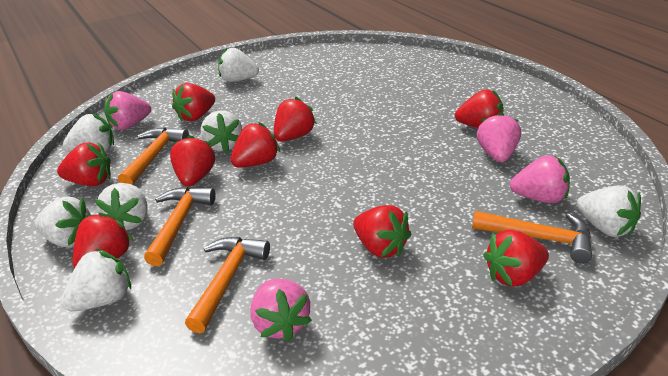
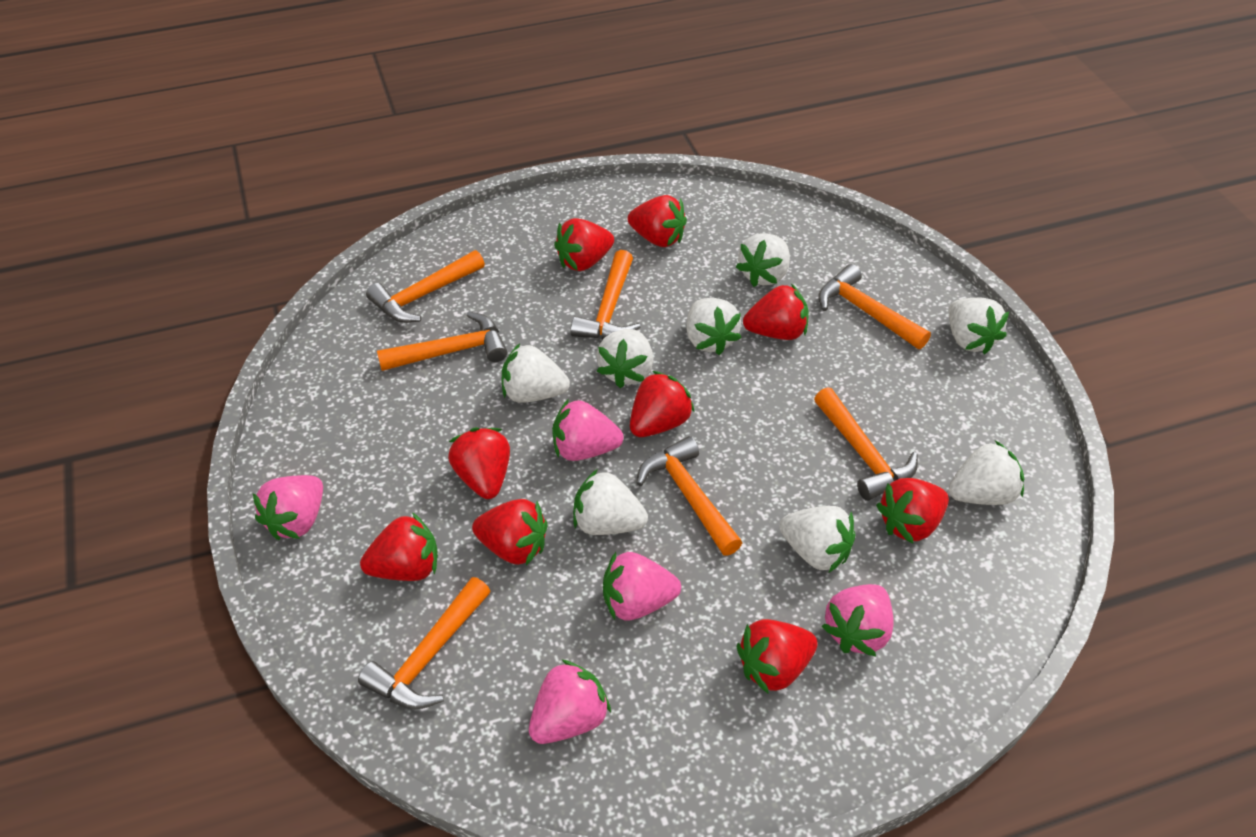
orange hammer: 4 -> 7
pink strawberry: 4 -> 5
white strawberry: 7 -> 8

